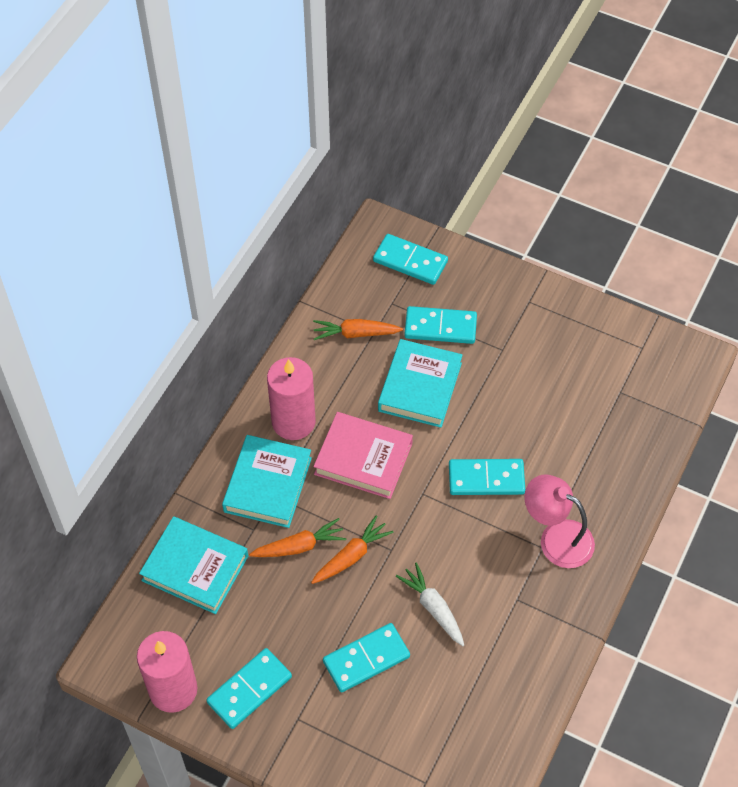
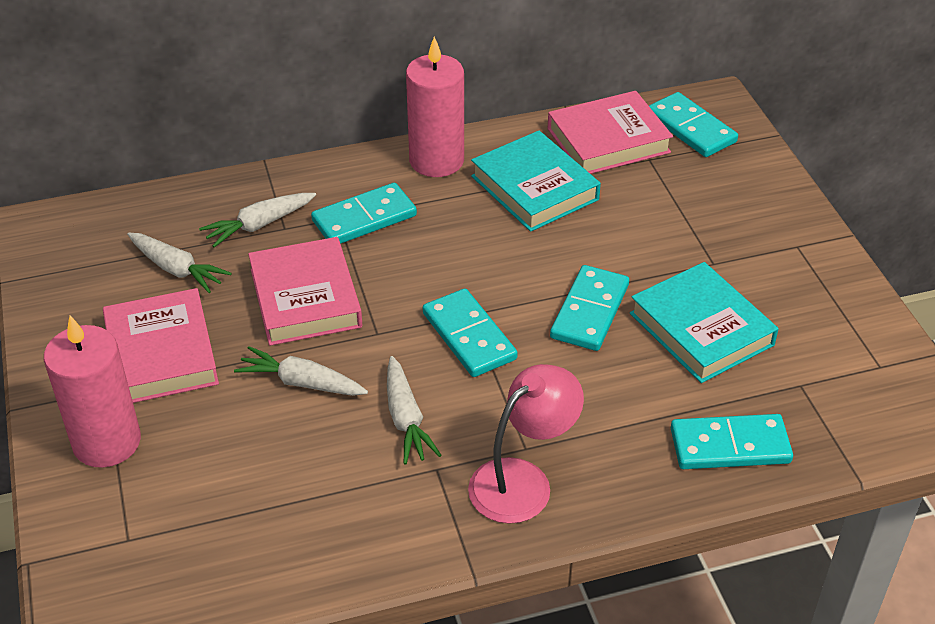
orange carrot: 3 -> 0
pink book: 1 -> 3
turquoise book: 3 -> 2
white carrot: 1 -> 4

